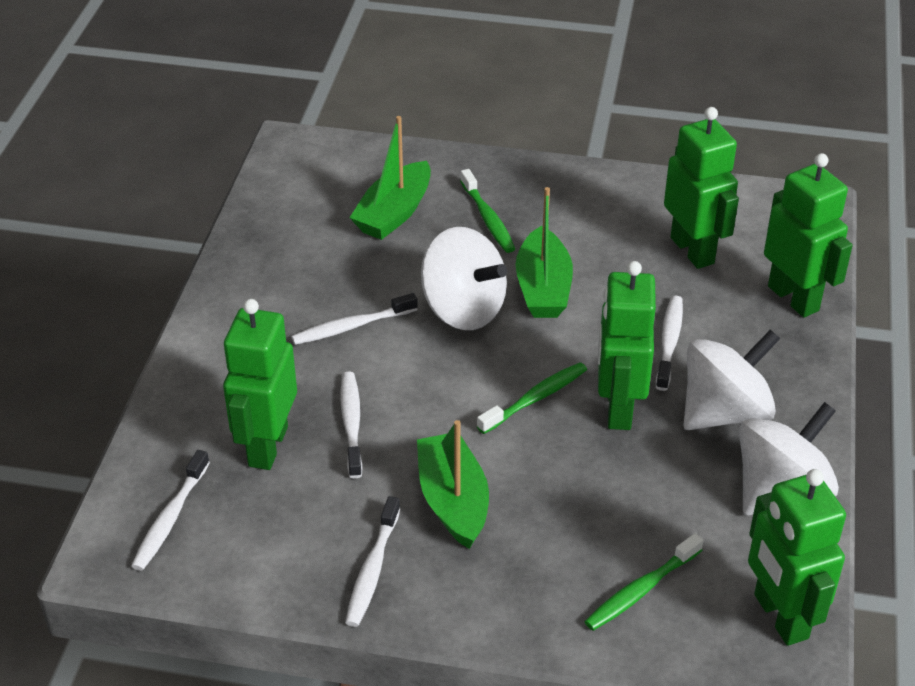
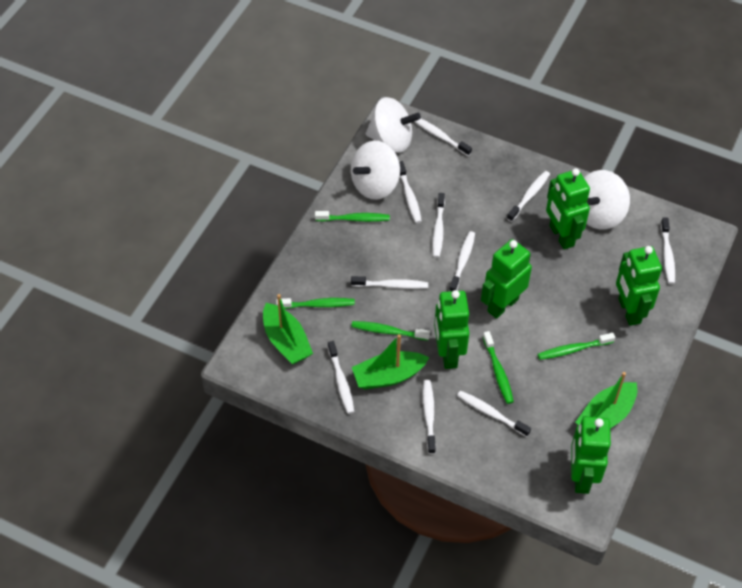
green toothbrush: 3 -> 5
white toothbrush: 5 -> 10

